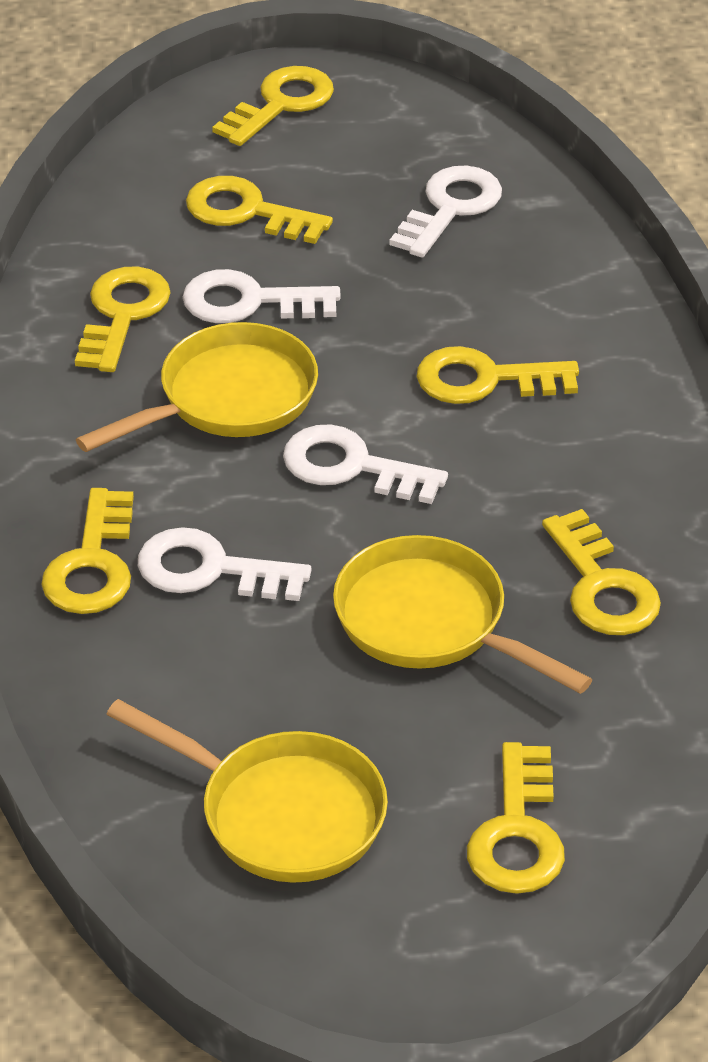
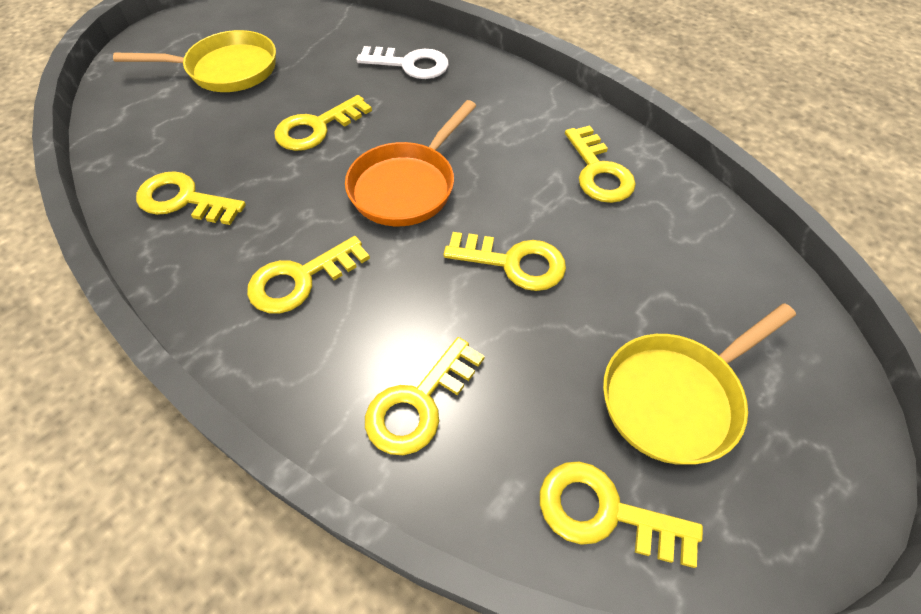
orange pan: 0 -> 1
white key: 4 -> 1
yellow pan: 3 -> 2

